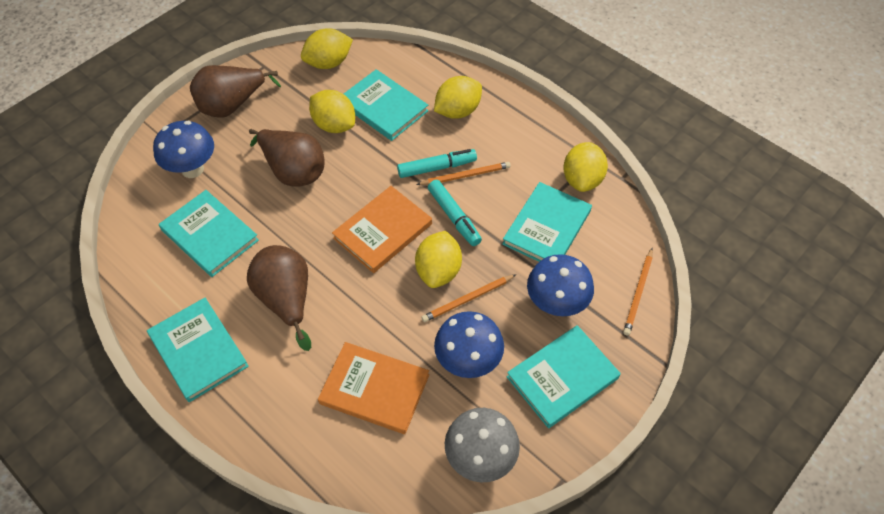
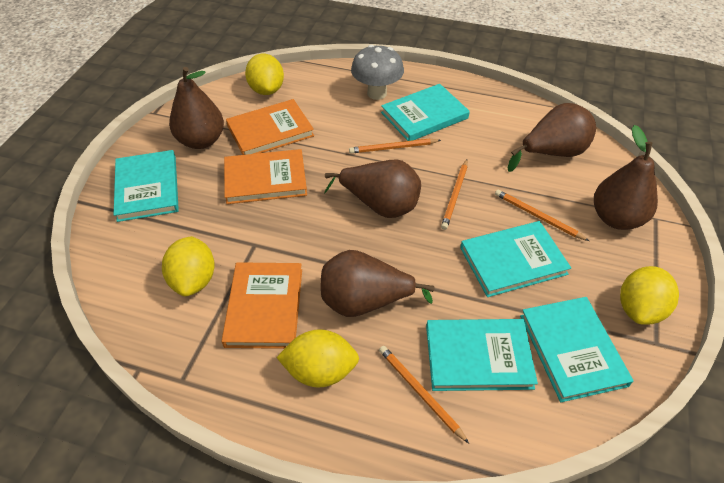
blue mushroom: 3 -> 0
brown pear: 3 -> 5
orange book: 2 -> 3
orange pencil: 3 -> 4
turquoise marker: 2 -> 0
yellow lemon: 5 -> 4

